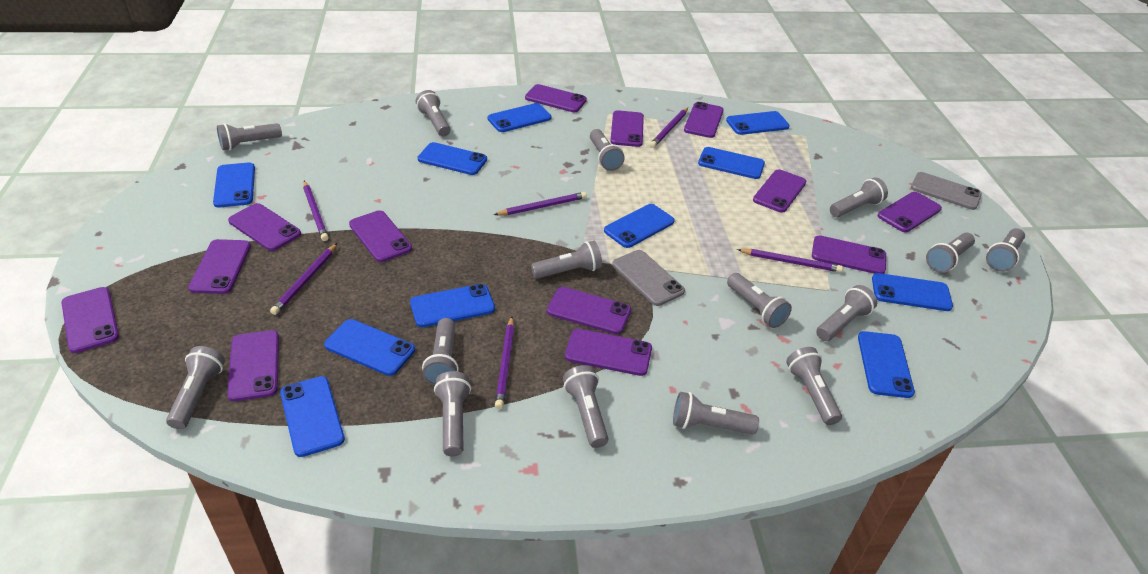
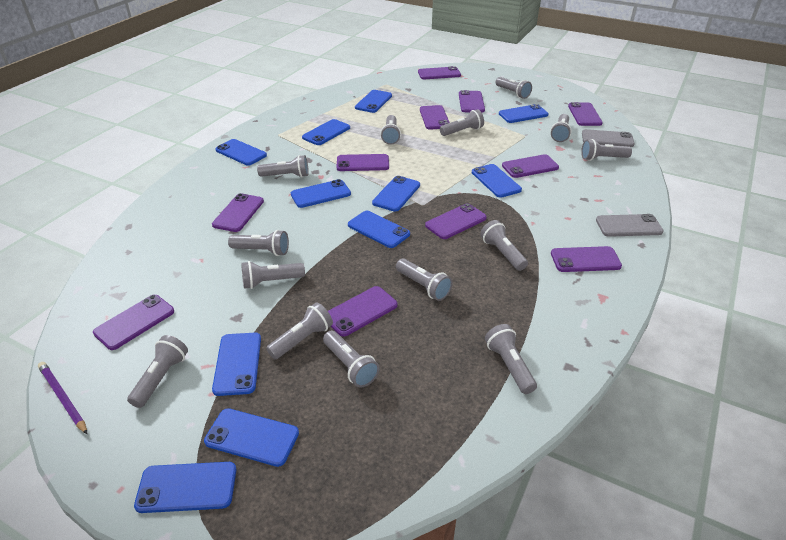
grey flashlight: 15 -> 14
purple pencil: 6 -> 1
purple phone: 13 -> 11

